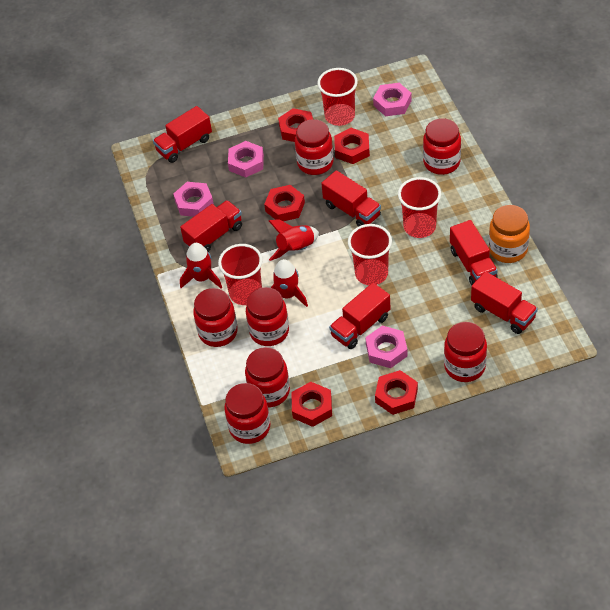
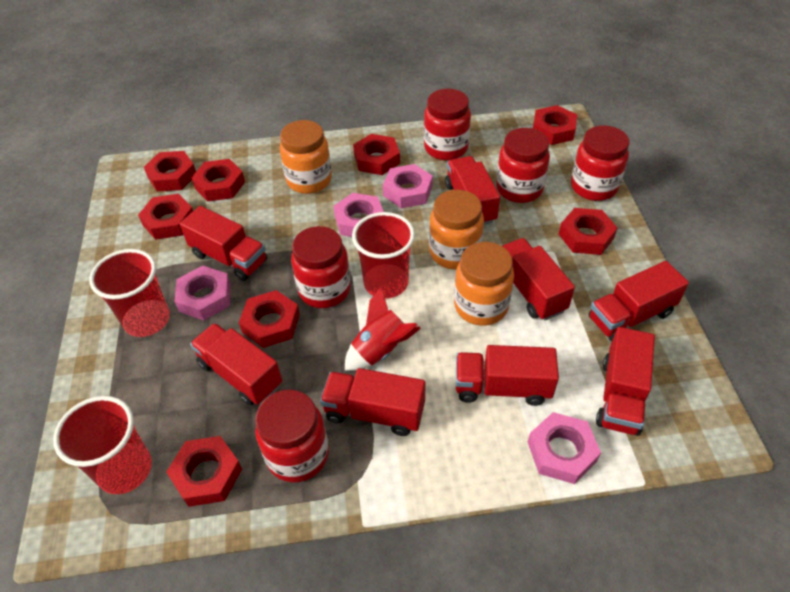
orange jar: 1 -> 3
red cup: 4 -> 3
red jar: 7 -> 5
red nut: 5 -> 8
red rocket: 3 -> 1
red truck: 6 -> 8

